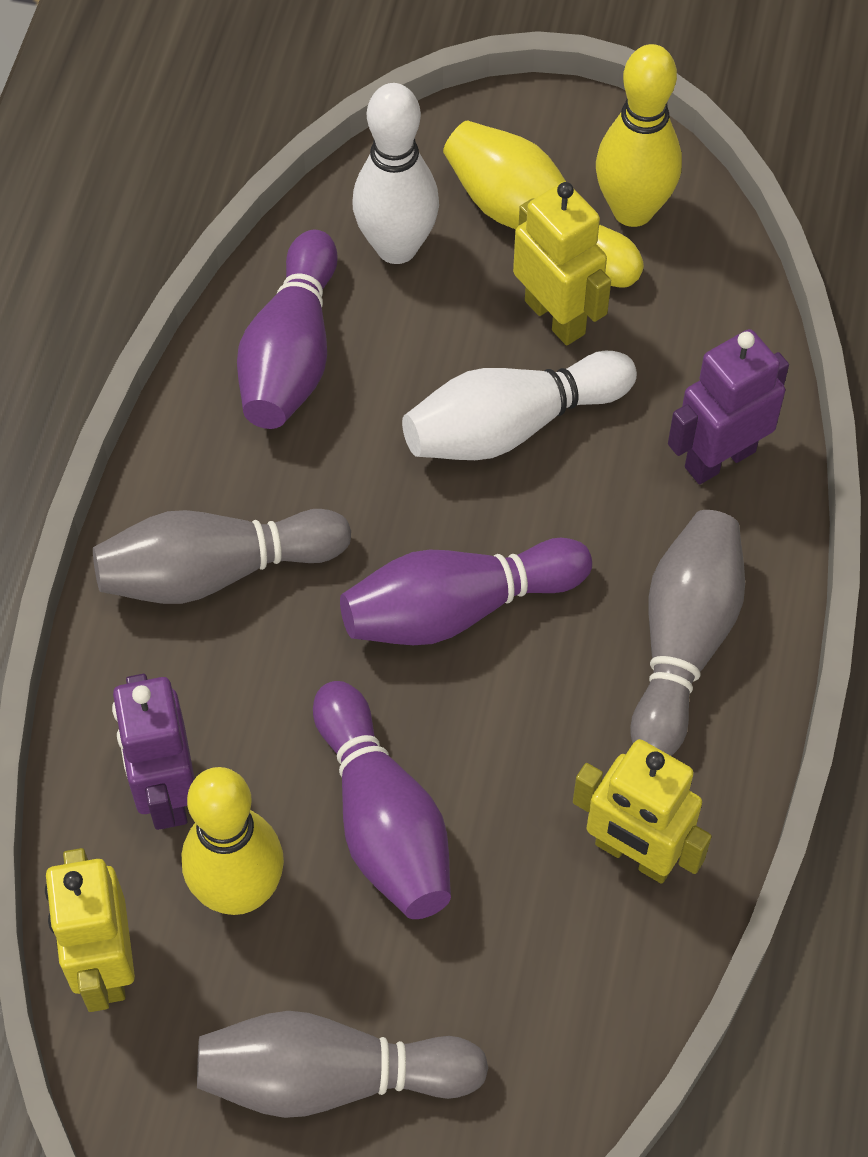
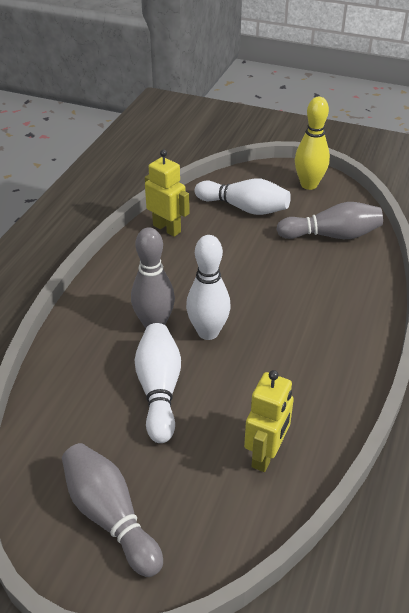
purple bowling pin: 3 -> 0
purple robot: 2 -> 0
white bowling pin: 2 -> 3
yellow bowling pin: 3 -> 1
yellow robot: 3 -> 2

